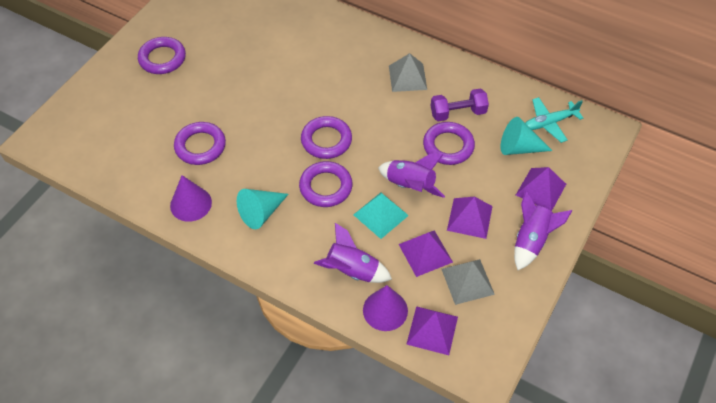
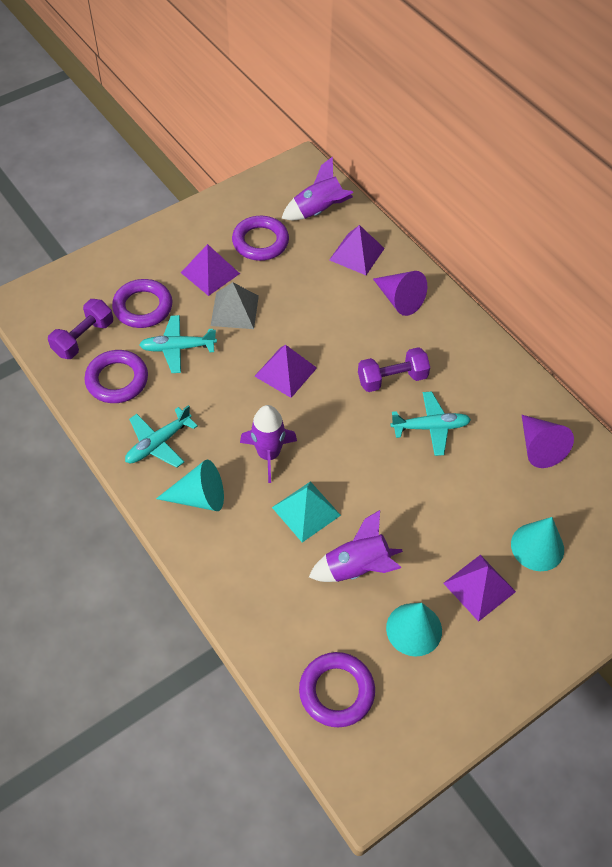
grey pyramid: 2 -> 1
purple dumbbell: 1 -> 2
purple ring: 5 -> 4
turquoise cone: 2 -> 3
turquoise plane: 1 -> 3

